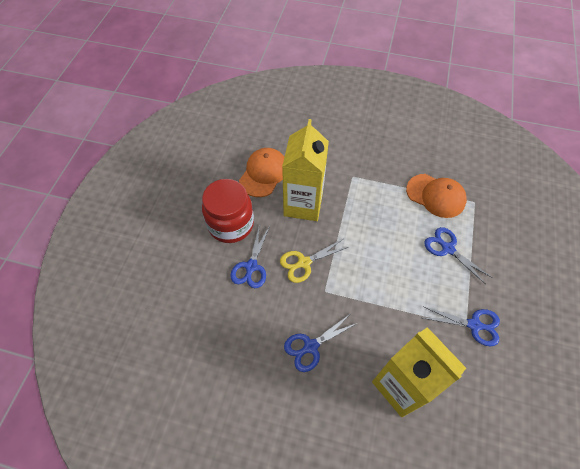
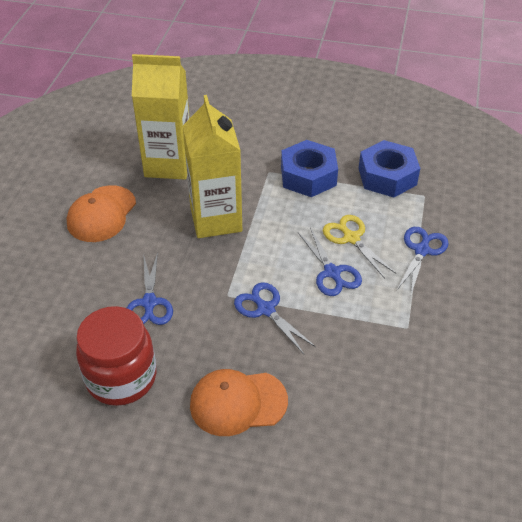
blue nut: 0 -> 2

